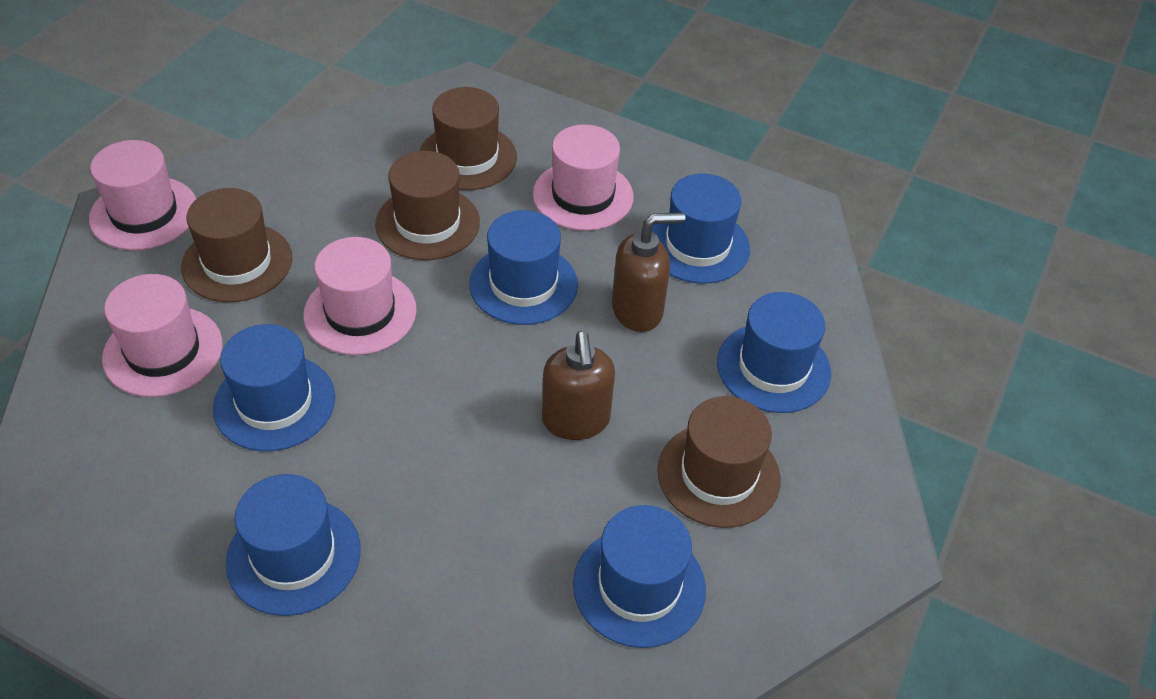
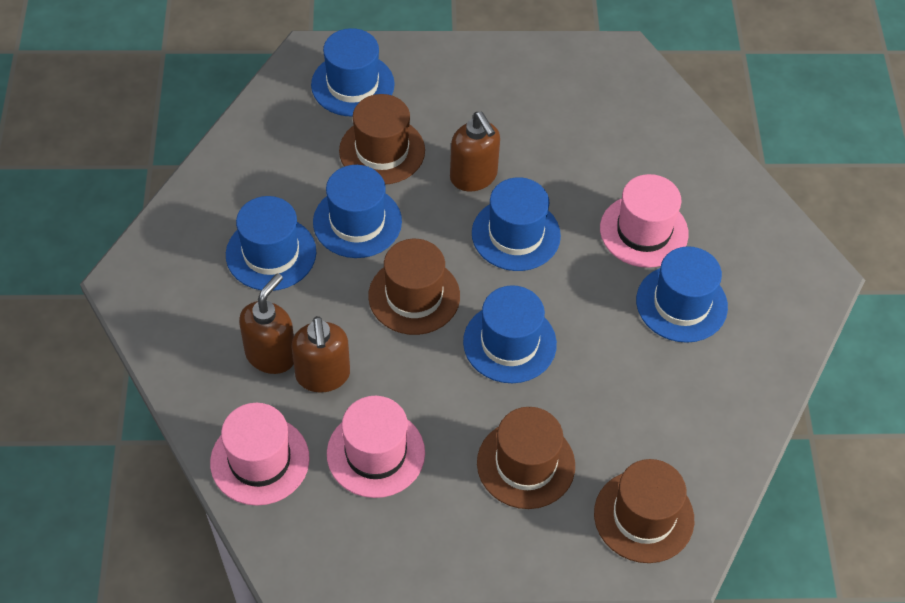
brown soap dispenser: 2 -> 3
pink hat: 4 -> 3

